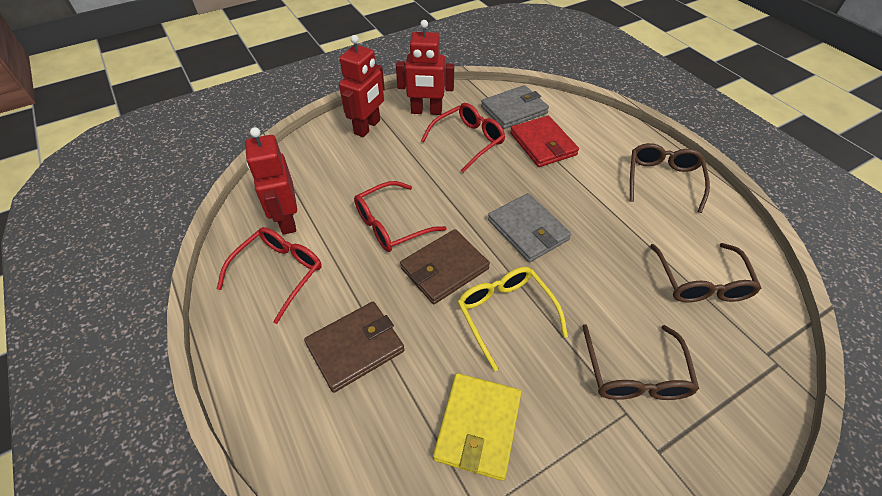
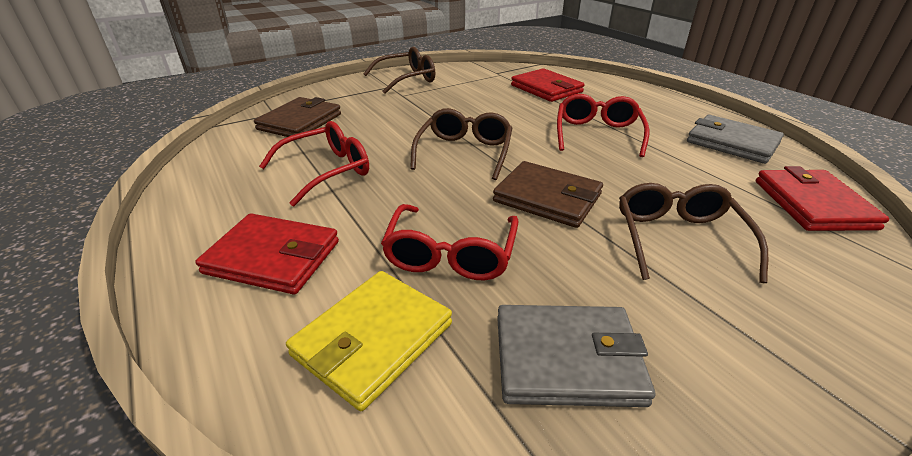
red robot: 3 -> 0
red wallet: 1 -> 3
yellow glasses: 1 -> 0

